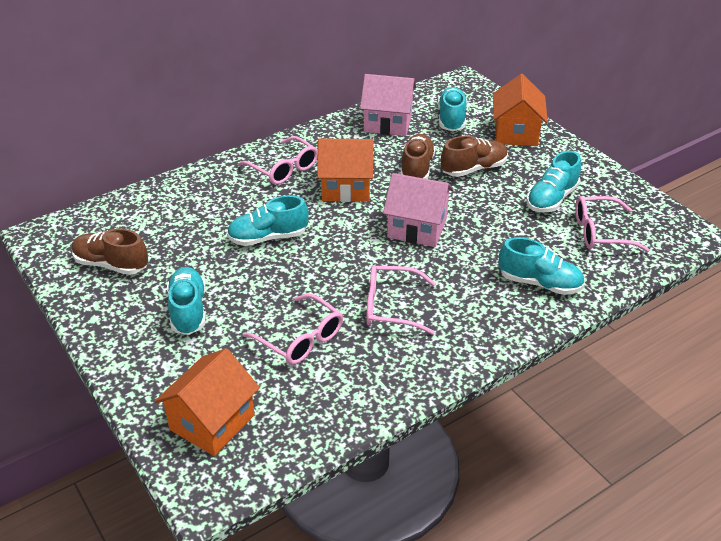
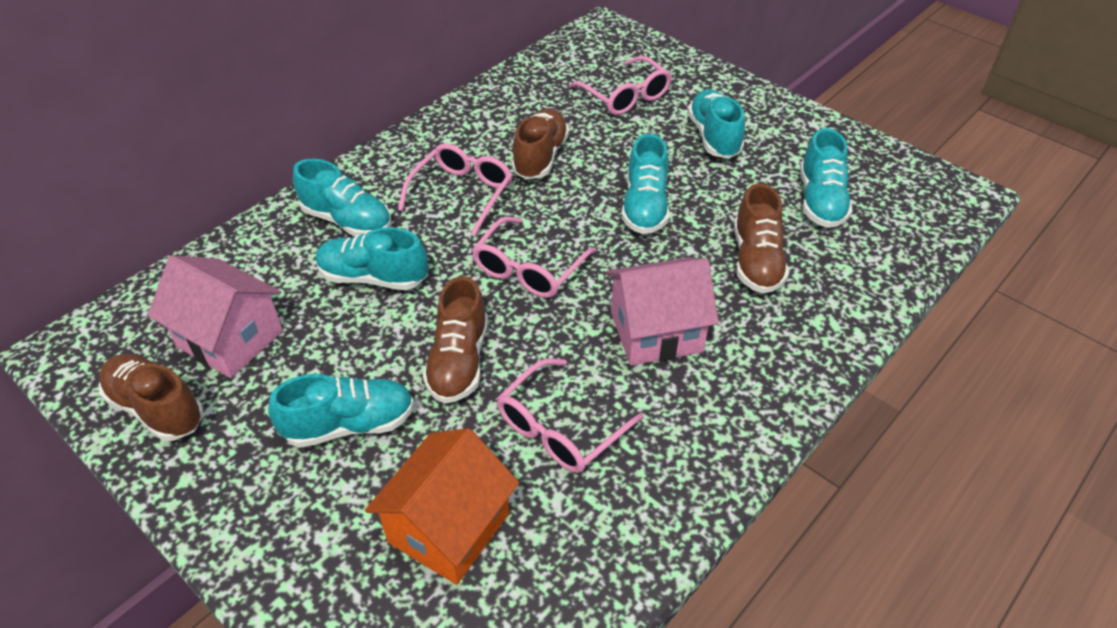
brown shoe: 3 -> 4
orange house: 3 -> 1
turquoise shoe: 5 -> 6

